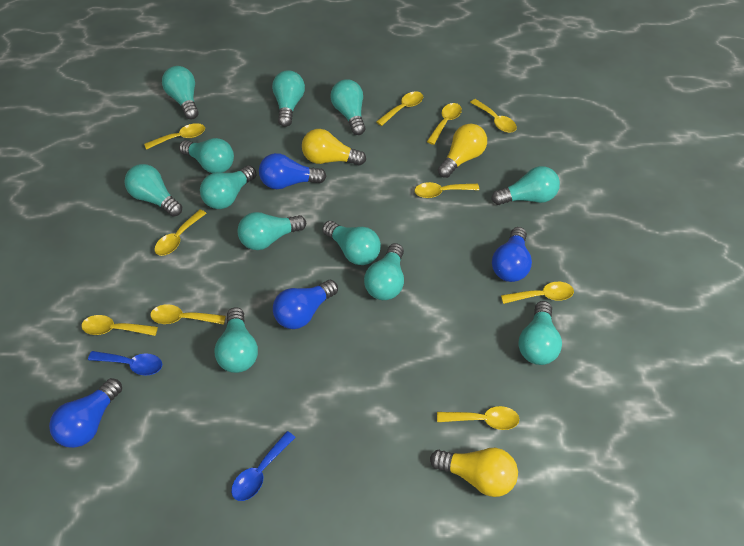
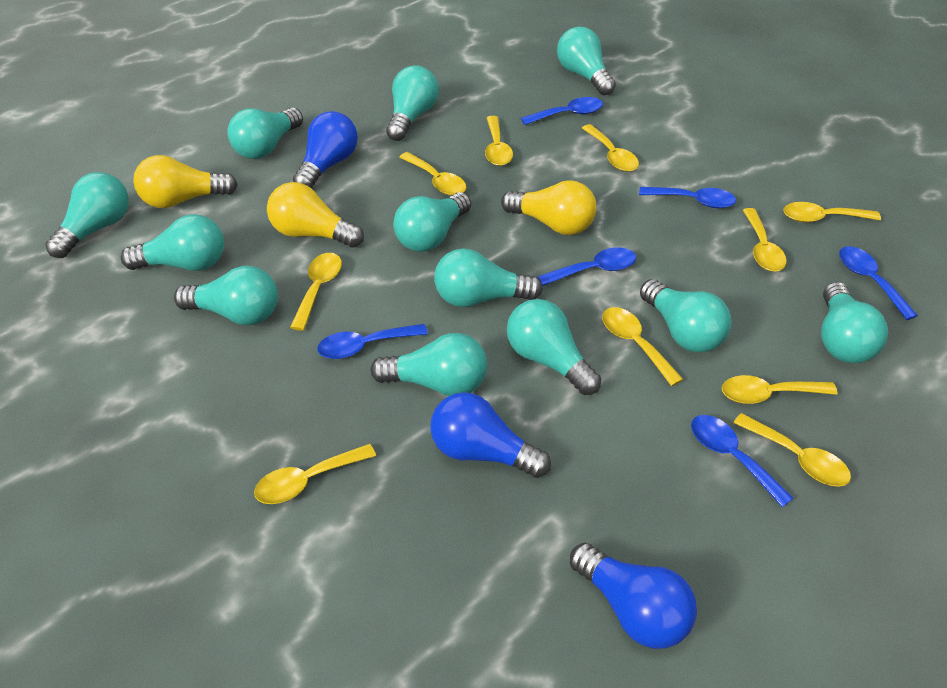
blue light bulb: 4 -> 3
blue spoon: 2 -> 6

